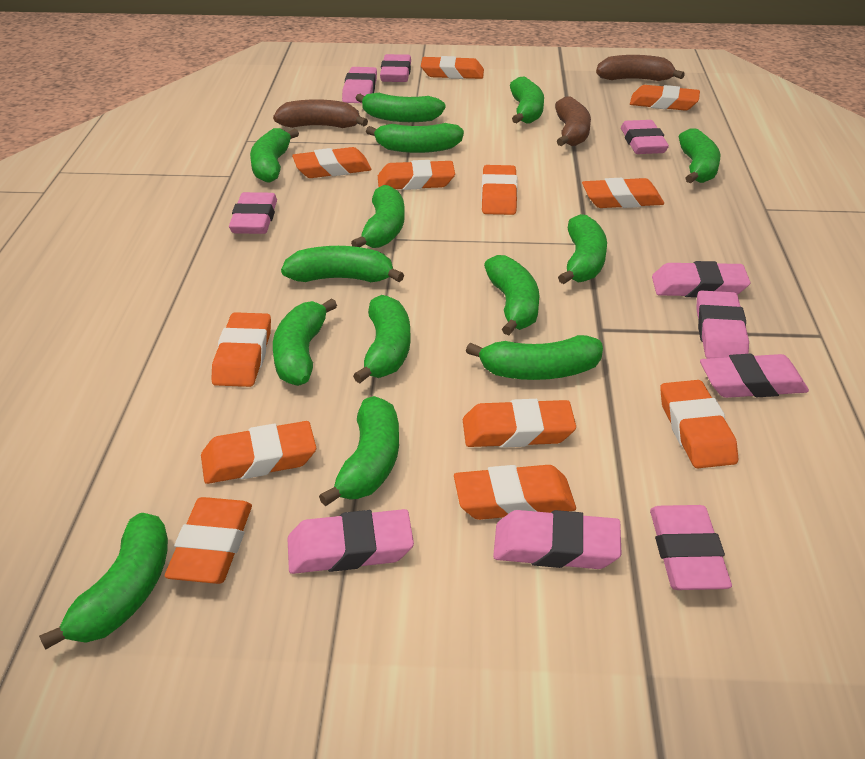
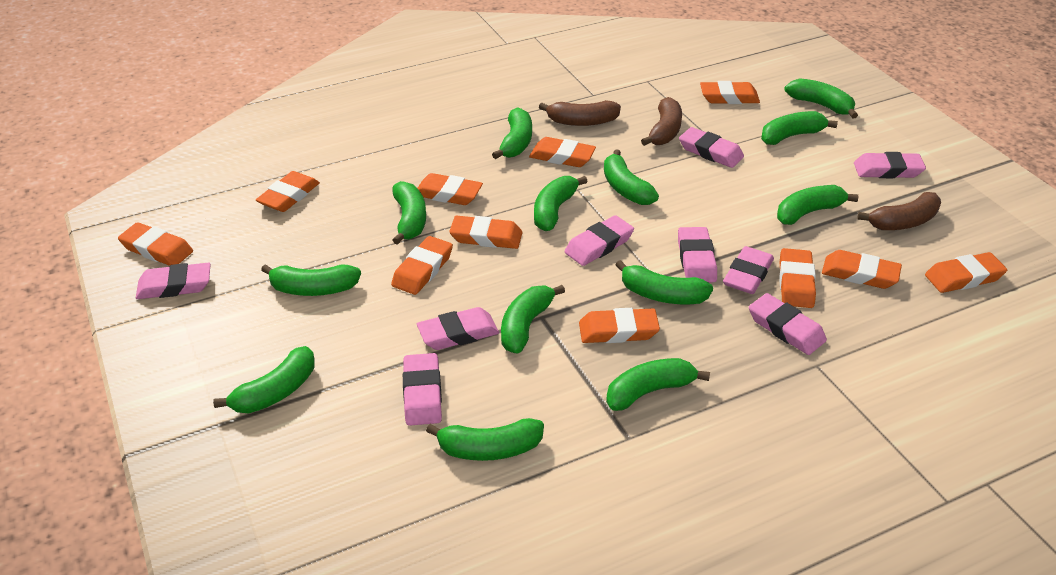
green banana: 14 -> 13
orange eraser: 12 -> 11
pink eraser: 10 -> 9

